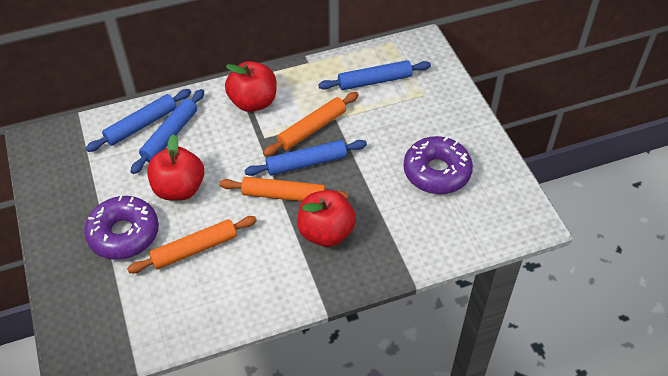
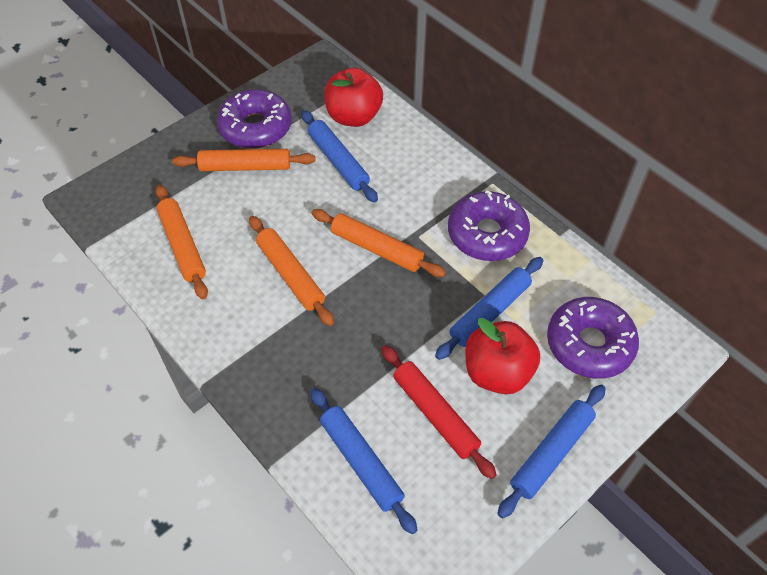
orange rolling pin: 3 -> 4
purple donut: 2 -> 3
red apple: 3 -> 2
red rolling pin: 0 -> 1

